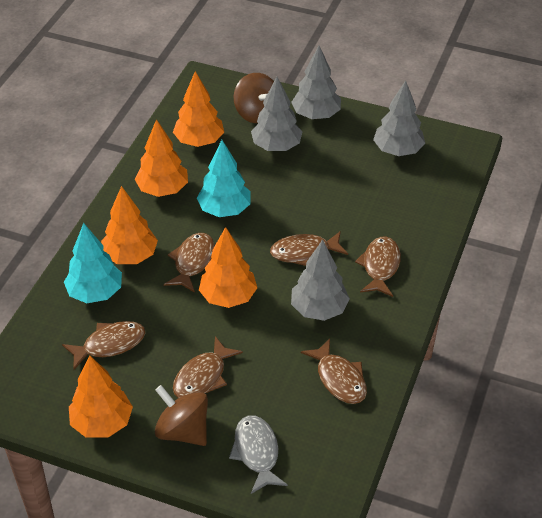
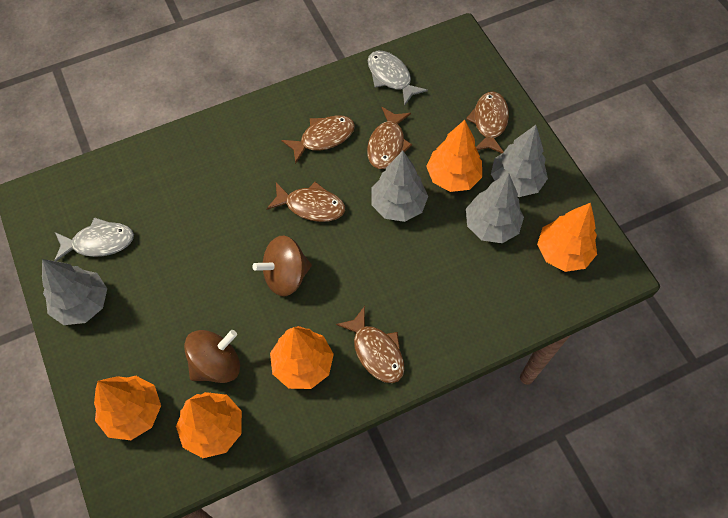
brown fish: 6 -> 5
grey fish: 1 -> 2
turquoise tree: 2 -> 0

